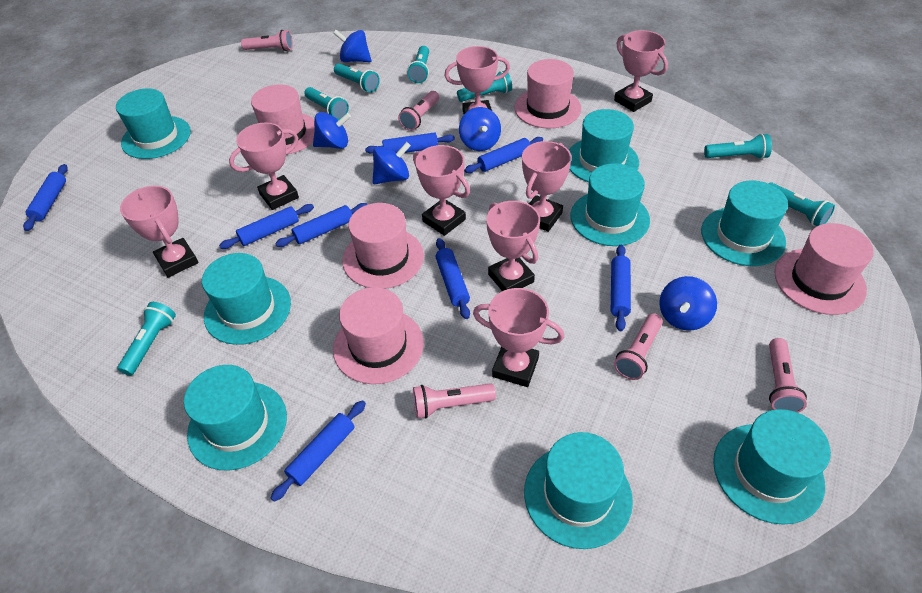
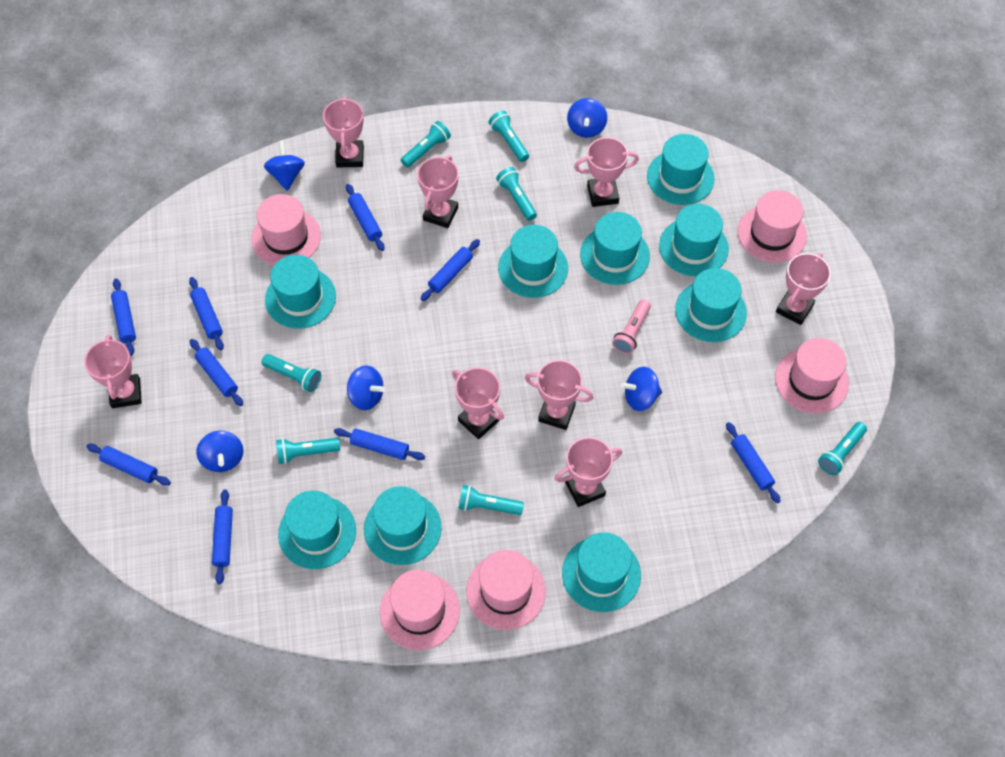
blue rolling pin: 8 -> 9
pink flashlight: 5 -> 1
turquoise hat: 8 -> 9

